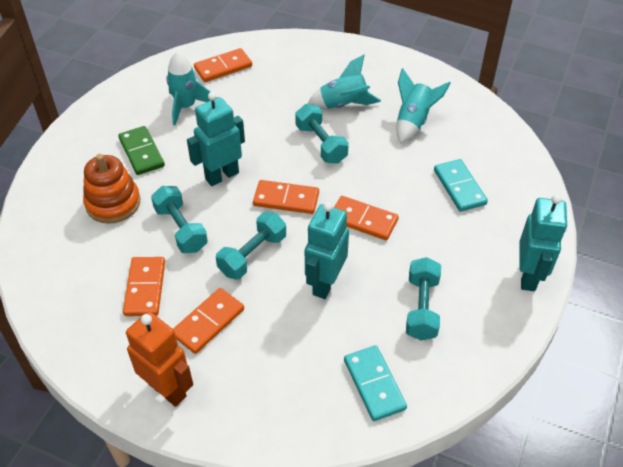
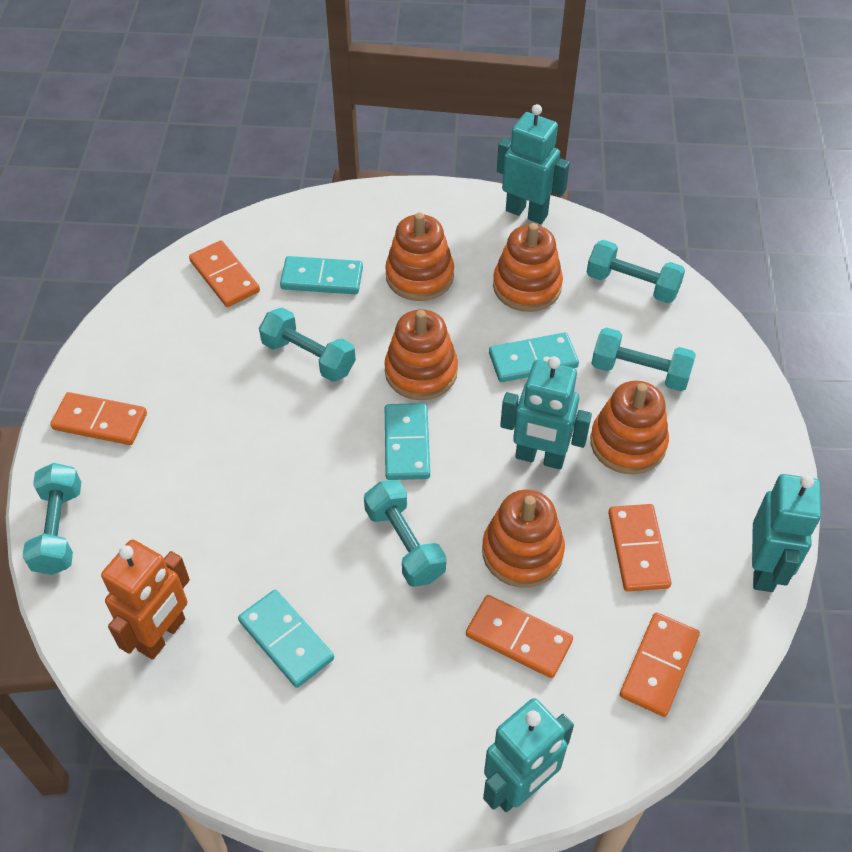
green domino: 1 -> 0
orange stacking toy: 1 -> 5
turquoise domino: 2 -> 4
turquoise dumbbell: 4 -> 5
turquoise robot: 3 -> 4
turquoise rocket: 3 -> 0

